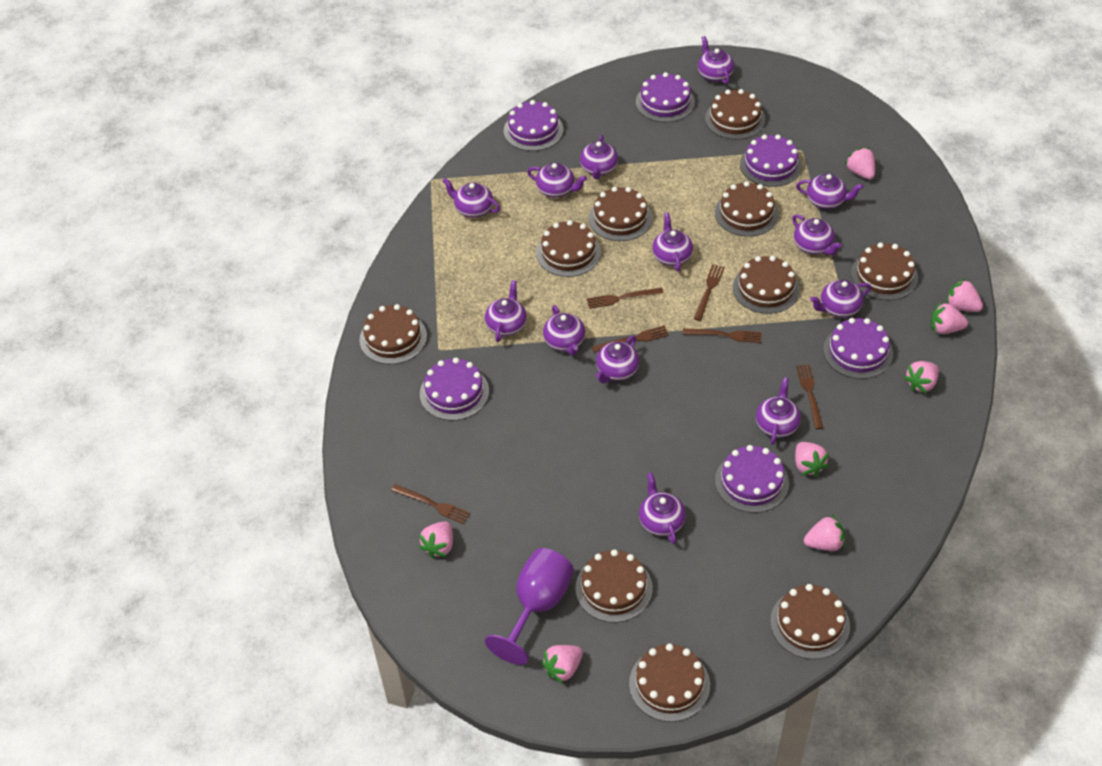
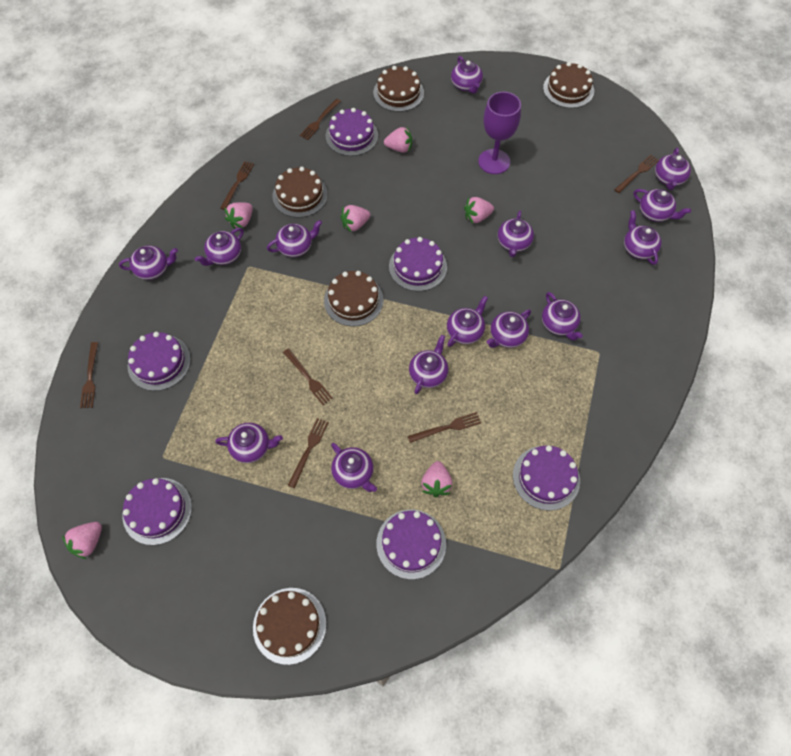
brown cake: 10 -> 5
brown fork: 6 -> 7
pink strawberry: 8 -> 6
purple teapot: 13 -> 14

